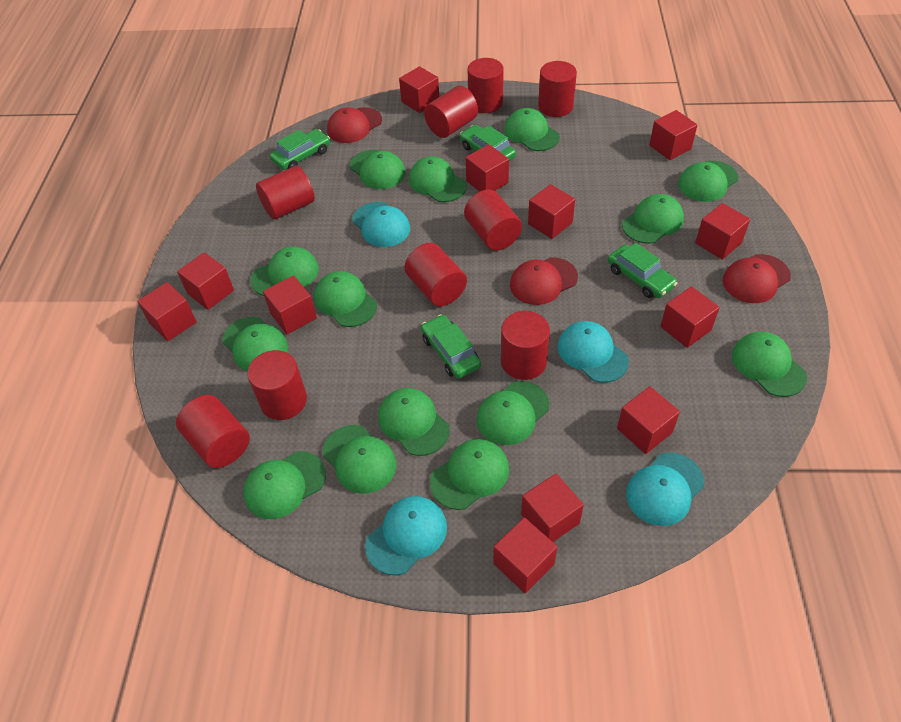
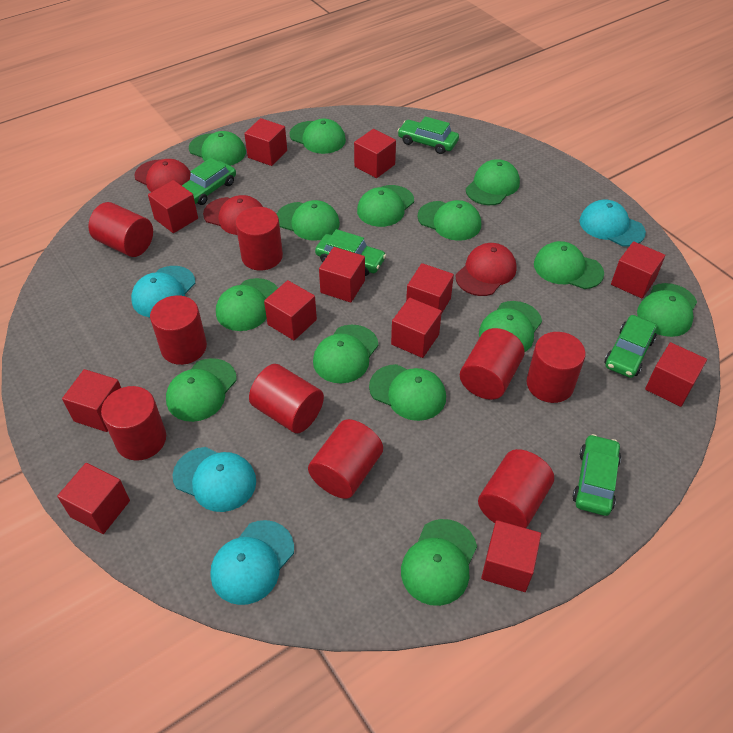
green car: 4 -> 5

